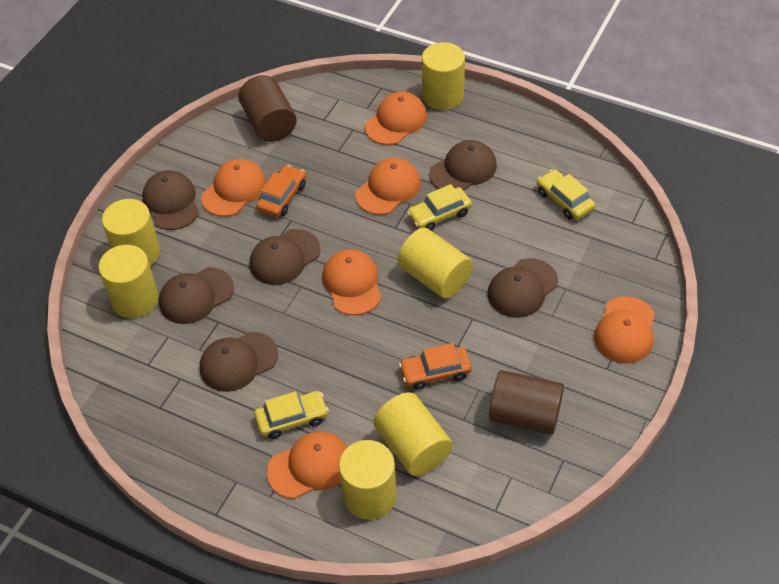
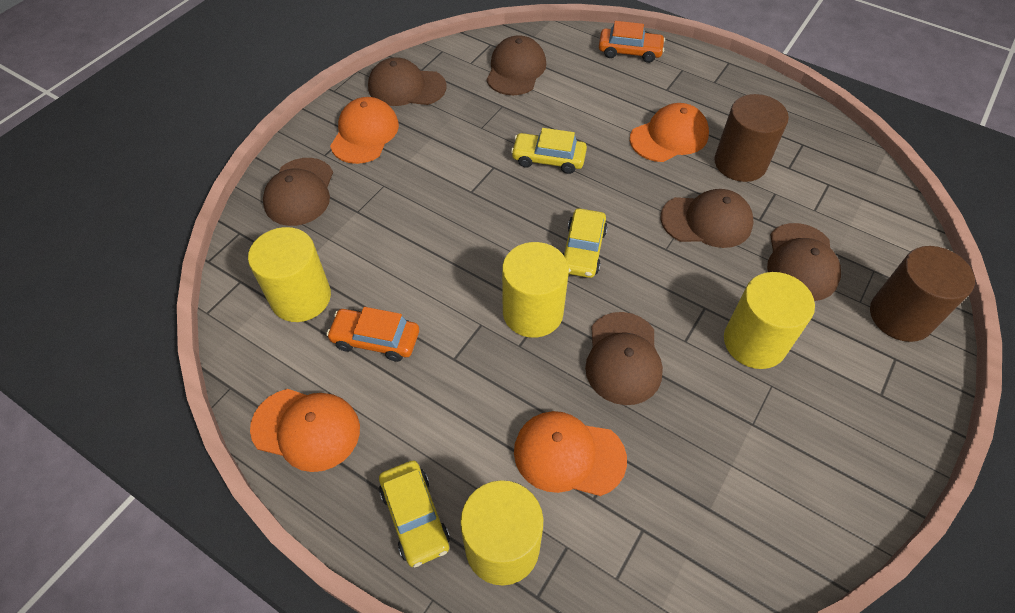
orange cap: 6 -> 4
yellow cylinder: 6 -> 4

